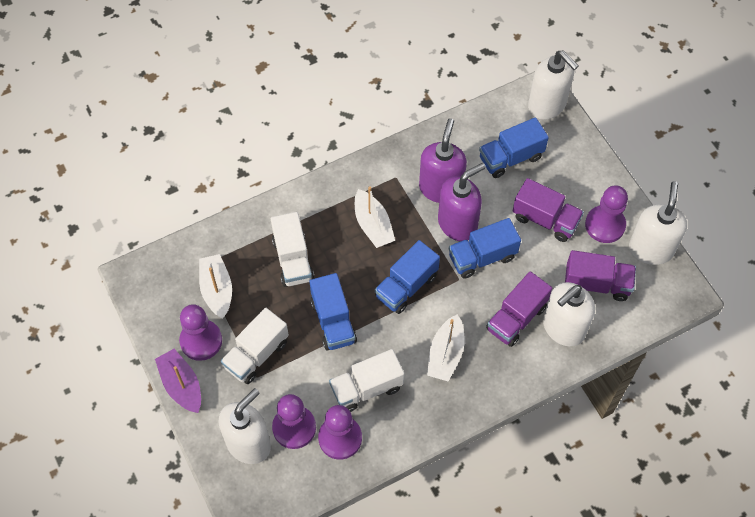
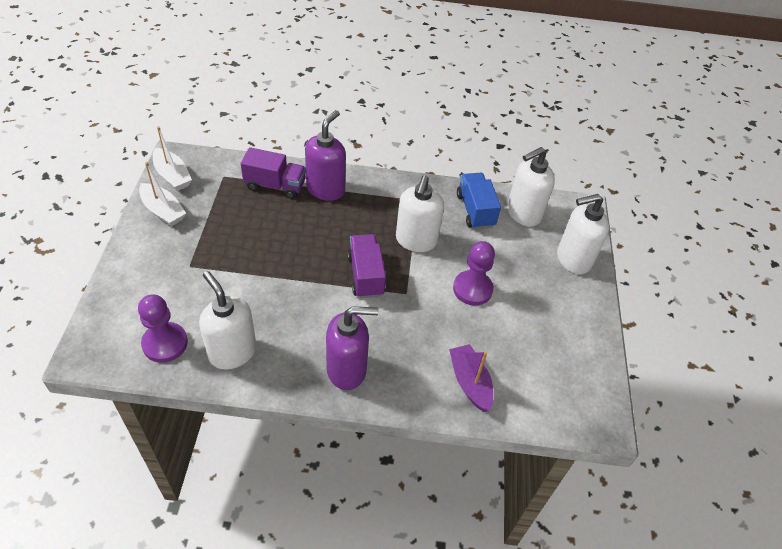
blue truck: 4 -> 1
purple pawn: 4 -> 2
purple truck: 3 -> 2
white boat: 3 -> 2
white truck: 3 -> 0

